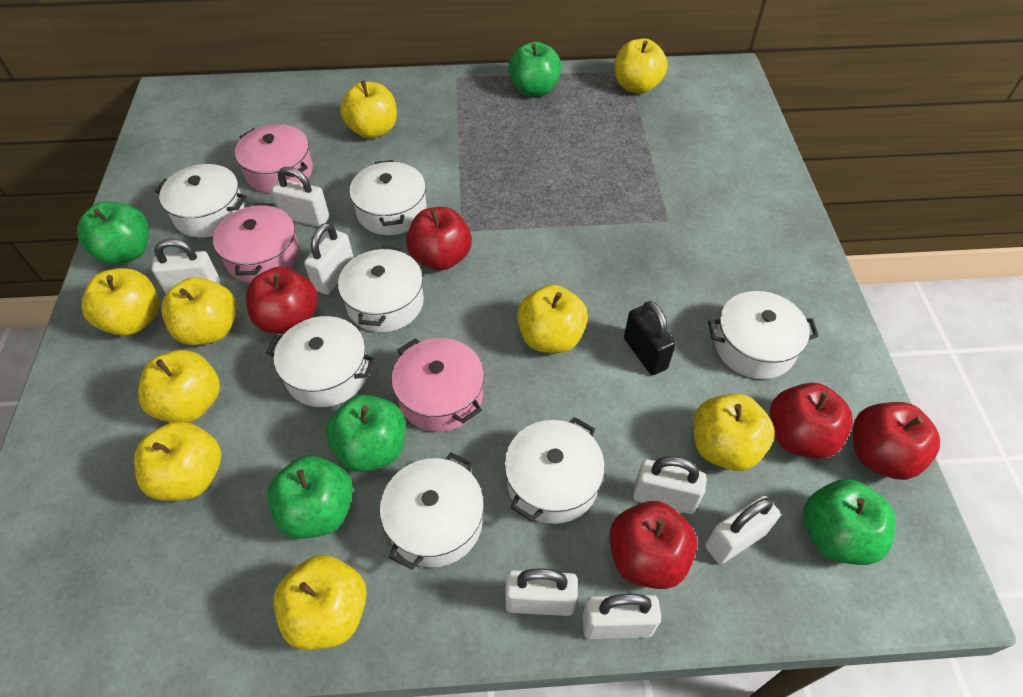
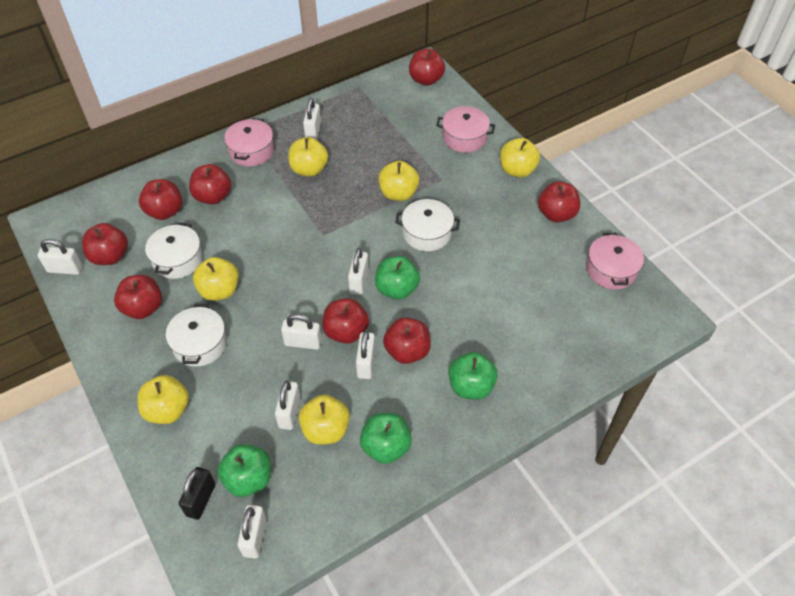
green apple: 5 -> 4
red apple: 5 -> 8
white pot: 7 -> 3
yellow apple: 9 -> 6

